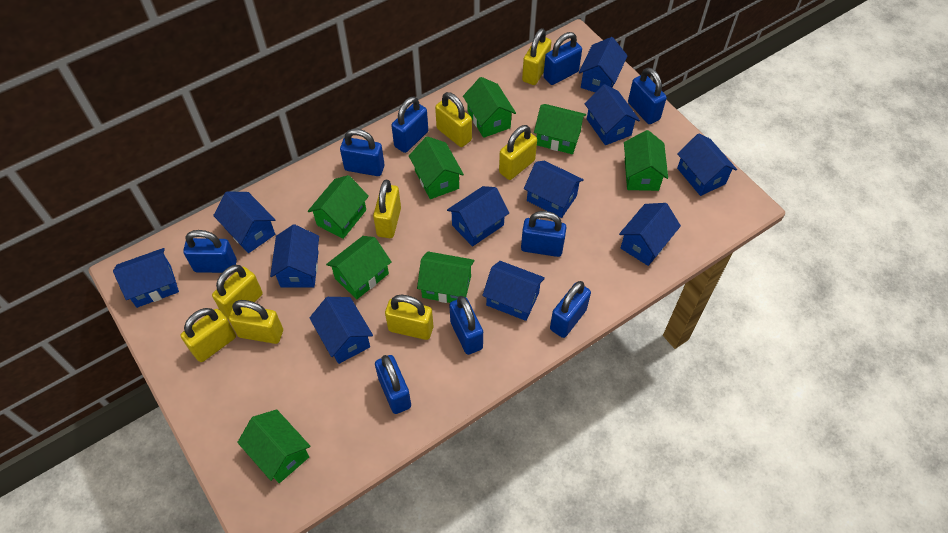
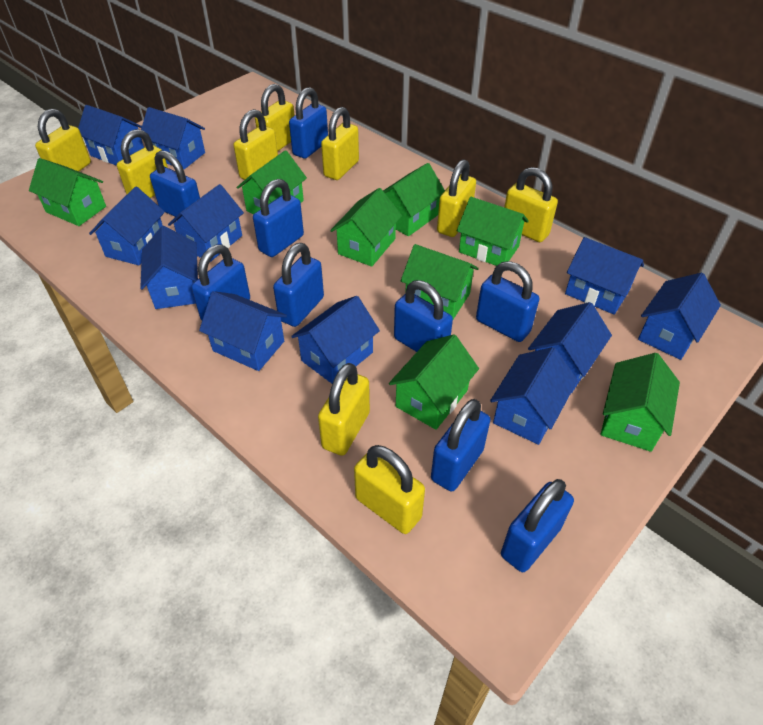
yellow padlock: 8 -> 9

